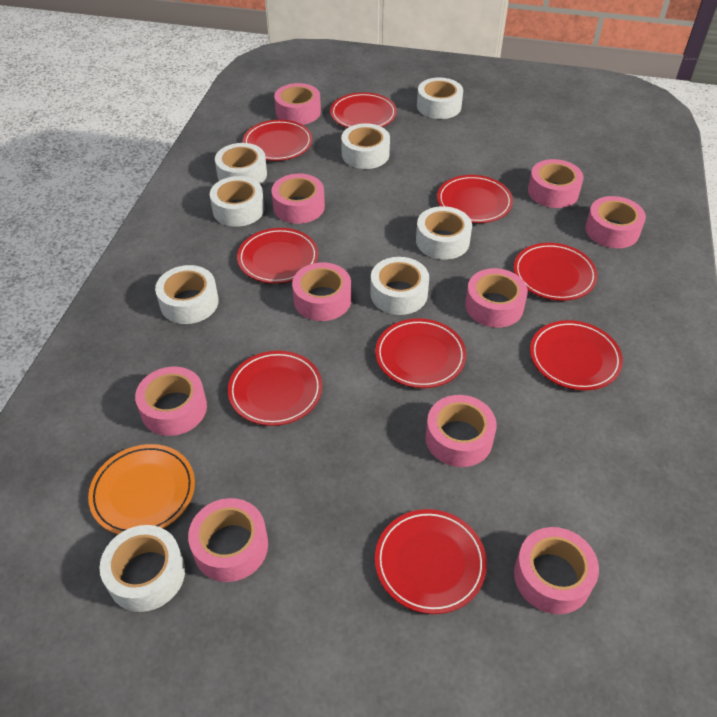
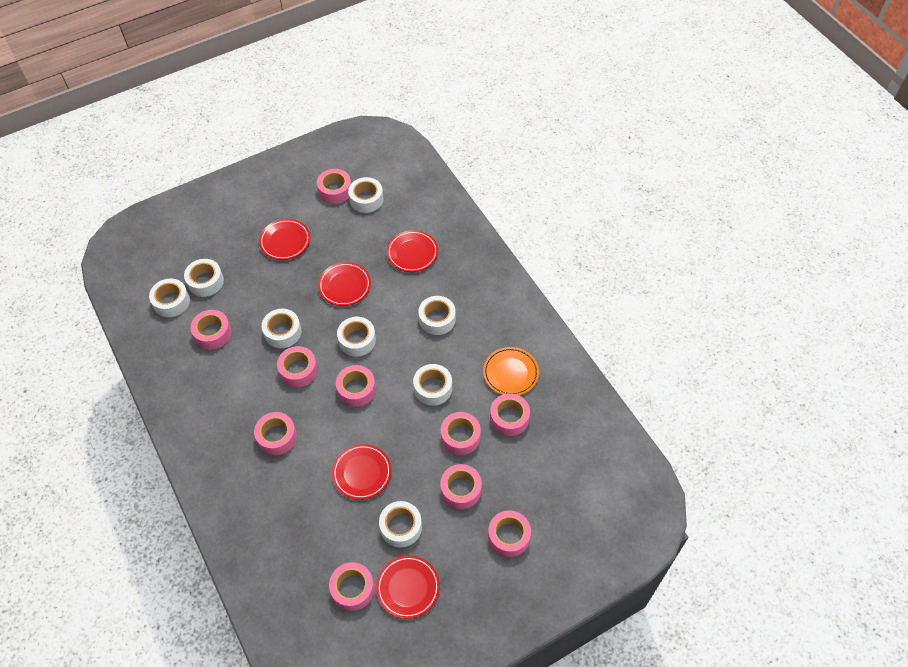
red plate: 9 -> 5

